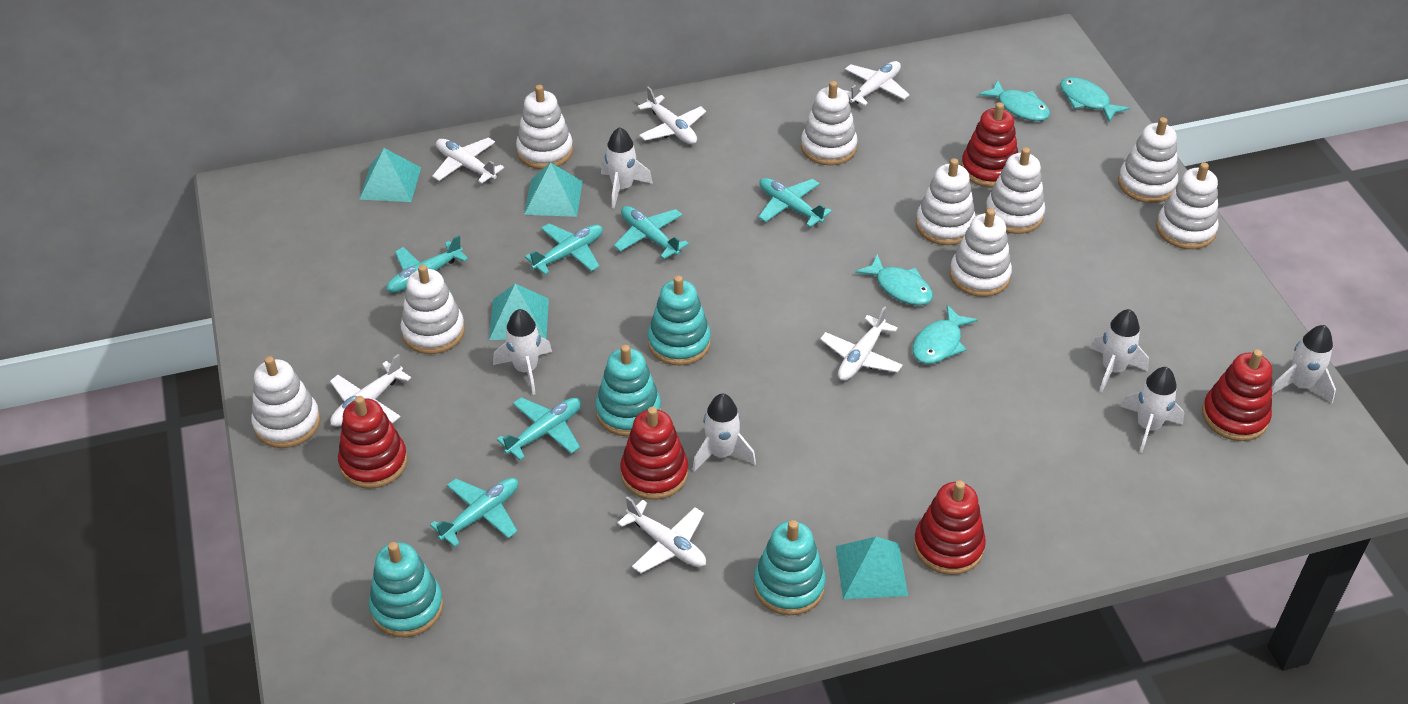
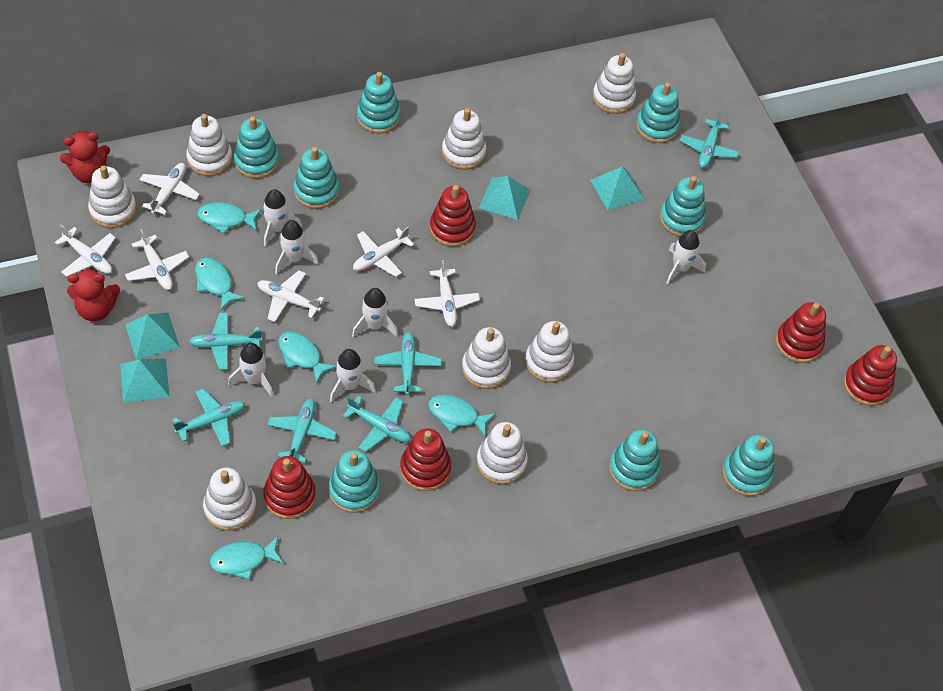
red teddy bear: 0 -> 2
turquoise fish: 4 -> 5
turquoise stacking toy: 4 -> 8
white stacking toy: 9 -> 8

